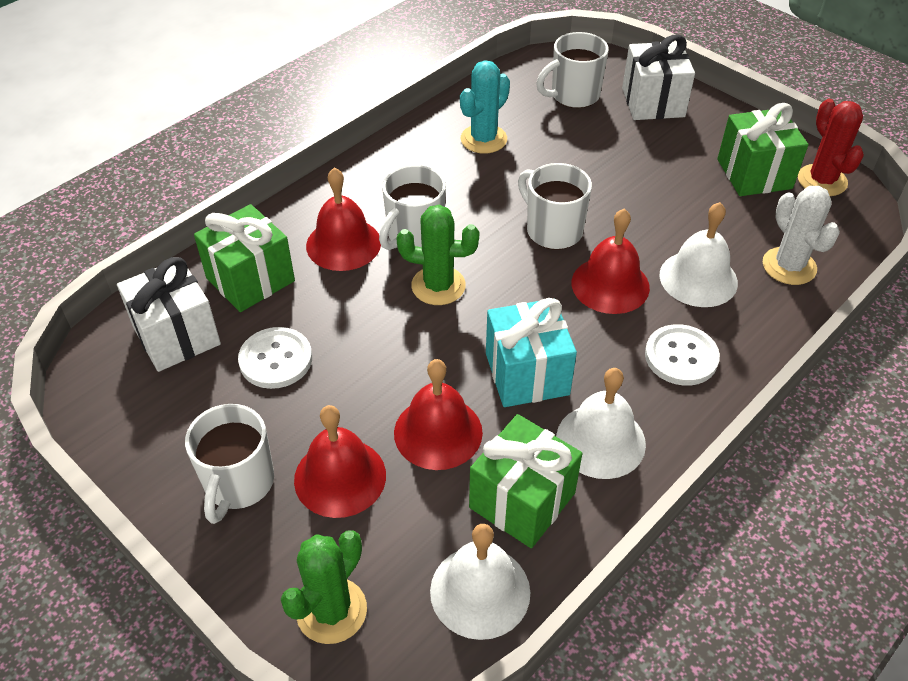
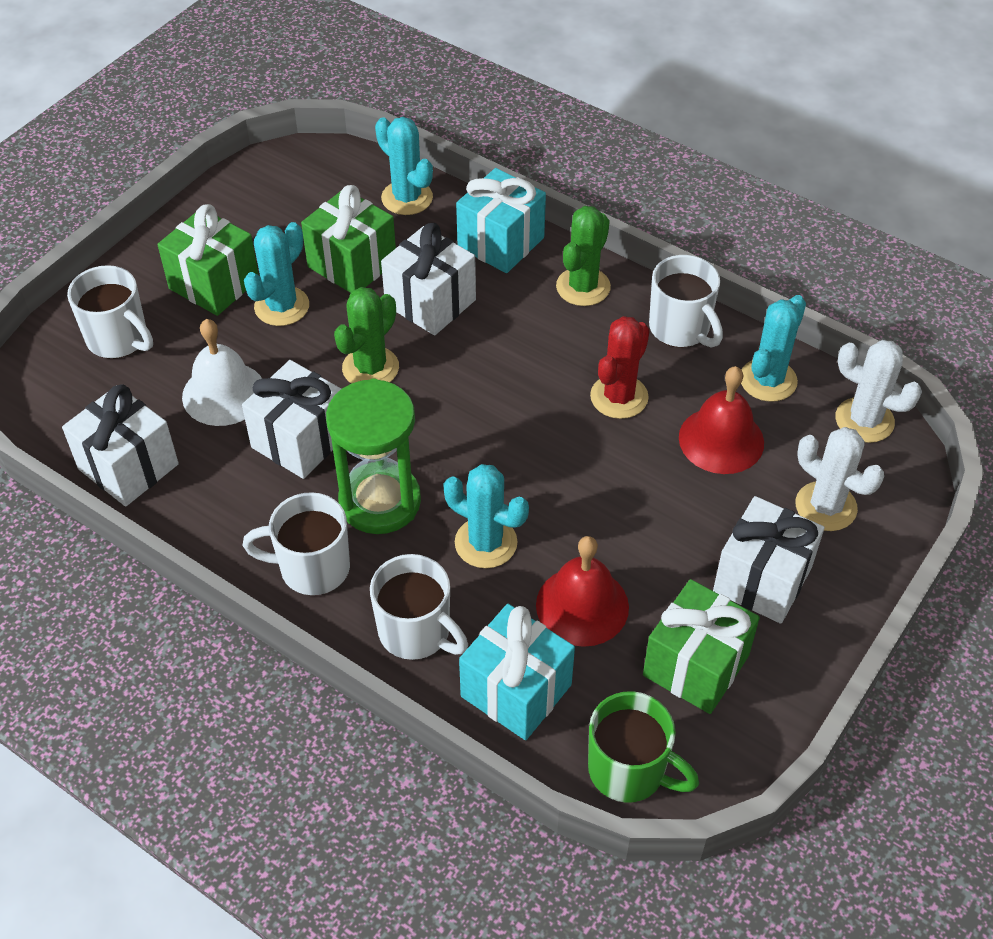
green hourglass: 0 -> 1
green mug: 0 -> 1
red bell: 4 -> 2
turquoise cactus: 1 -> 4
turquoise gift: 1 -> 2
white bell: 3 -> 1
white button: 2 -> 0
white cactus: 1 -> 2
white gift: 2 -> 4

